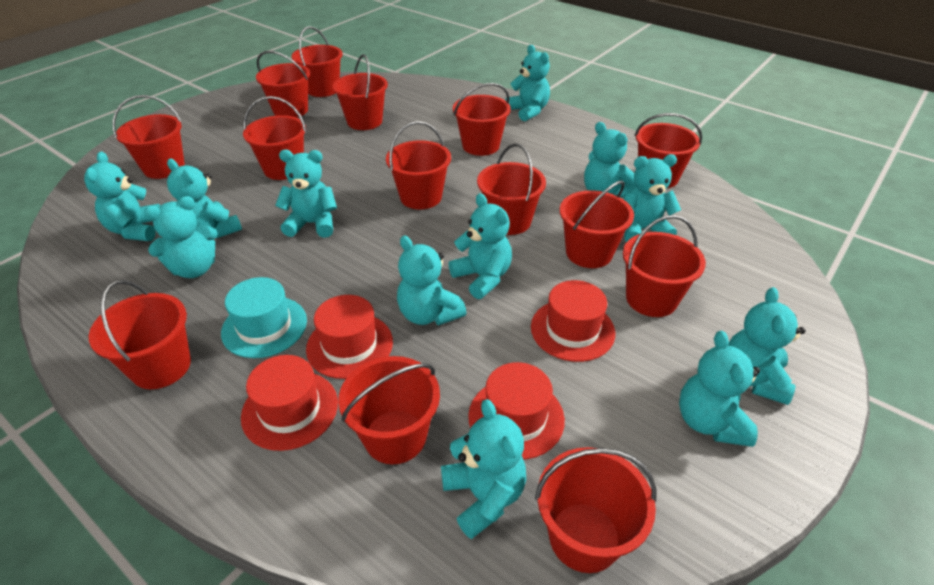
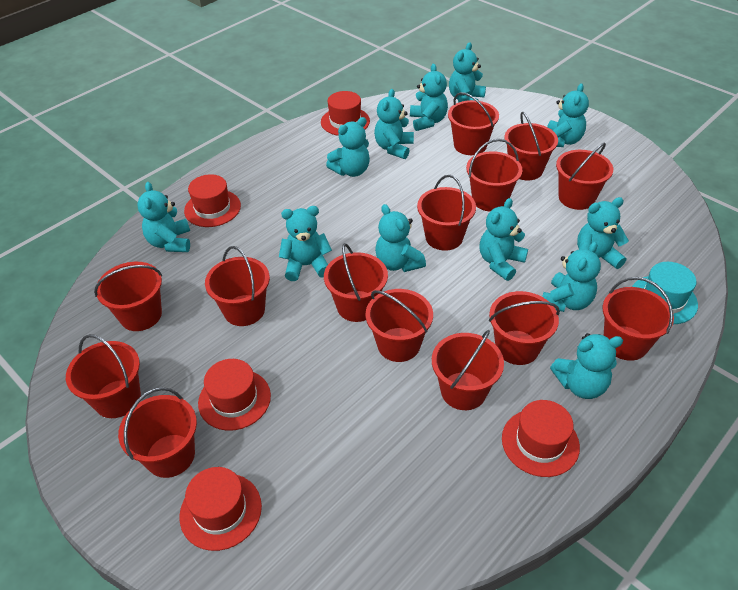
red hat: 4 -> 5

